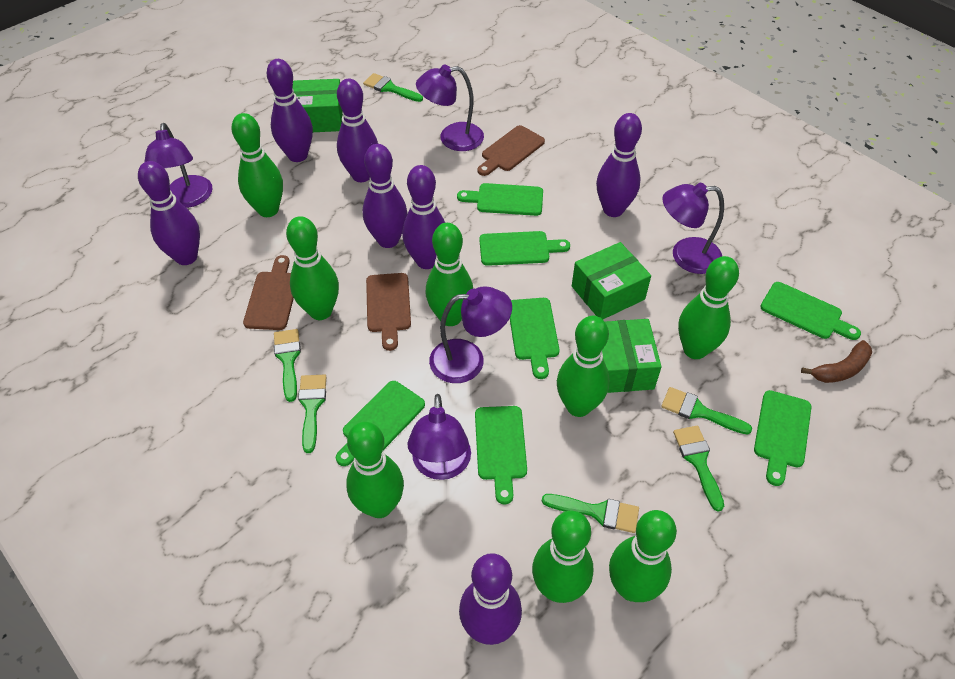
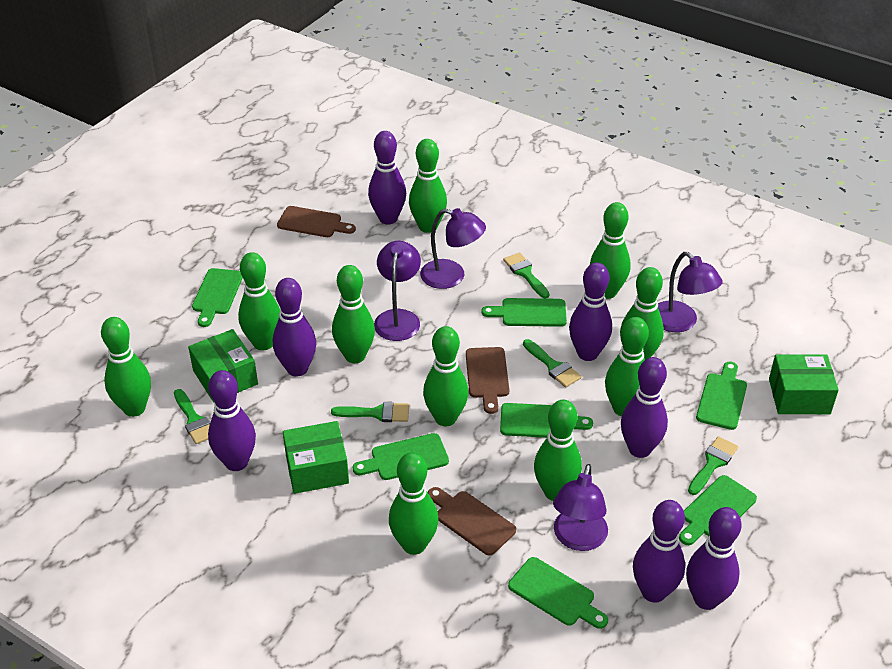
brown banana: 1 -> 0
green bowling pin: 8 -> 10
green brush: 6 -> 5
purple lamp: 5 -> 4

